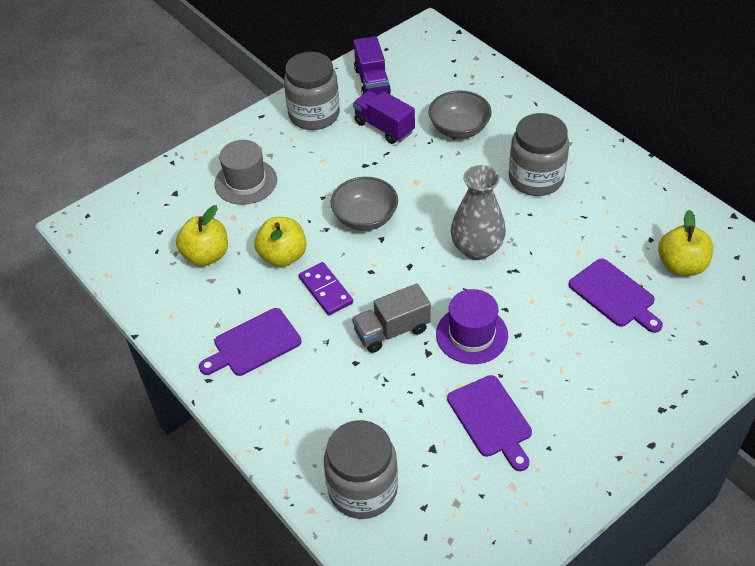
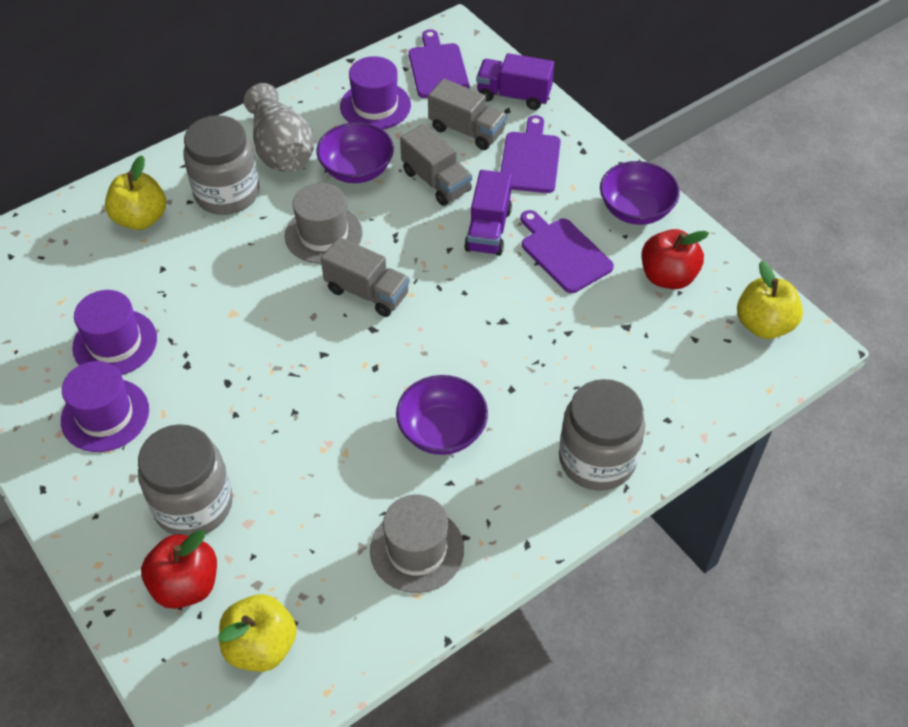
grey bowl: 2 -> 0
grey hat: 1 -> 2
grey truck: 1 -> 3
purple bowl: 0 -> 3
purple domino: 1 -> 0
purple hat: 1 -> 3
red apple: 0 -> 2

